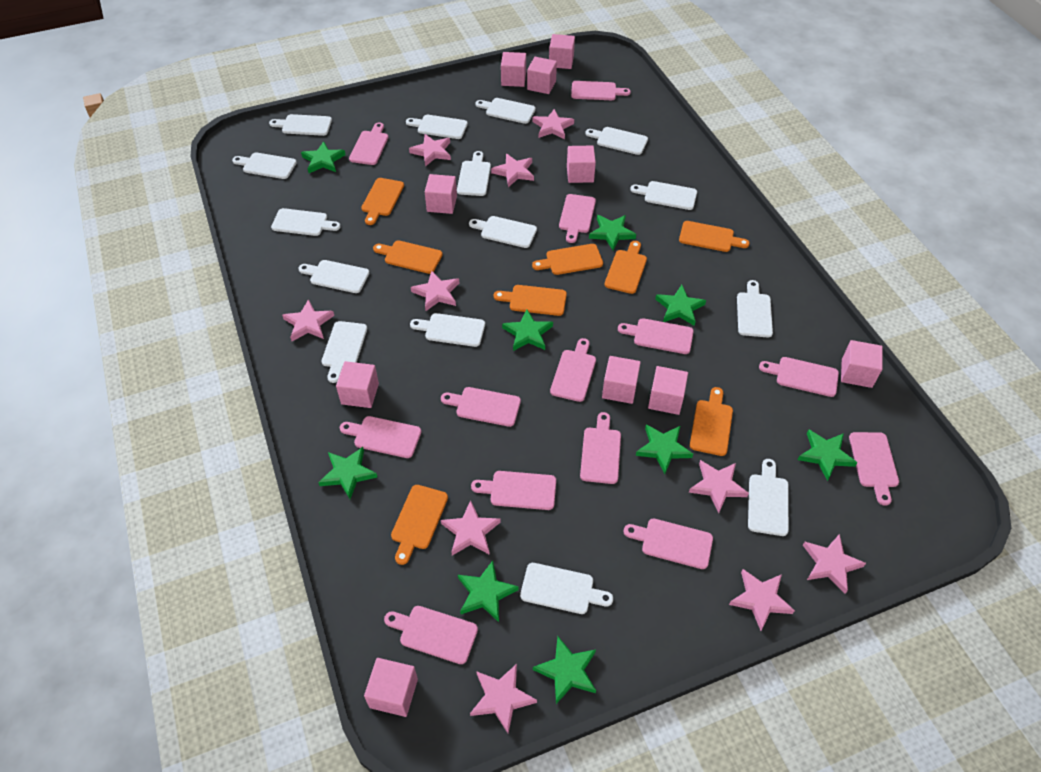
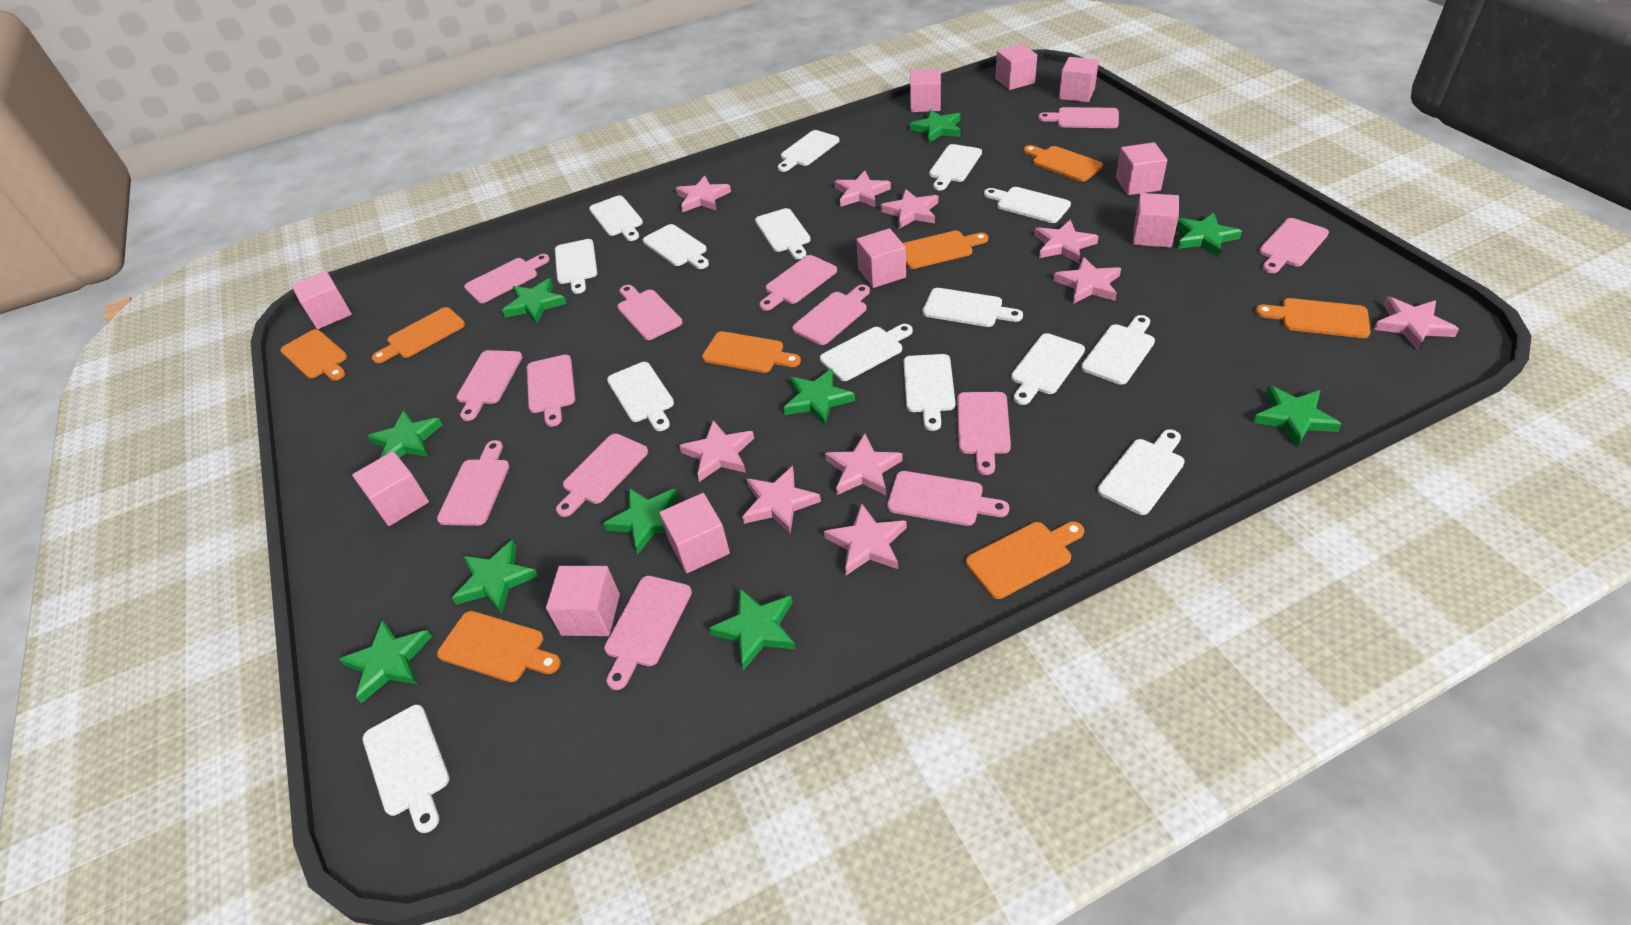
green star: 9 -> 10

